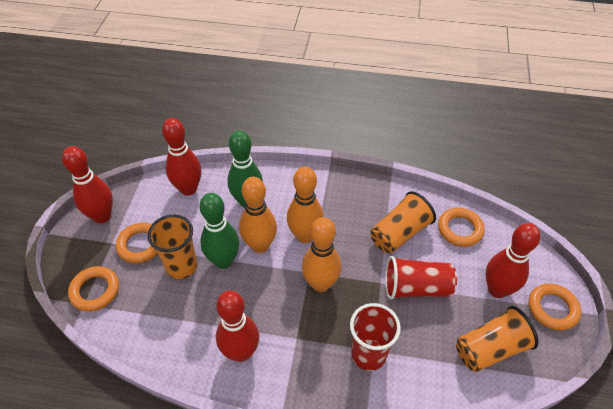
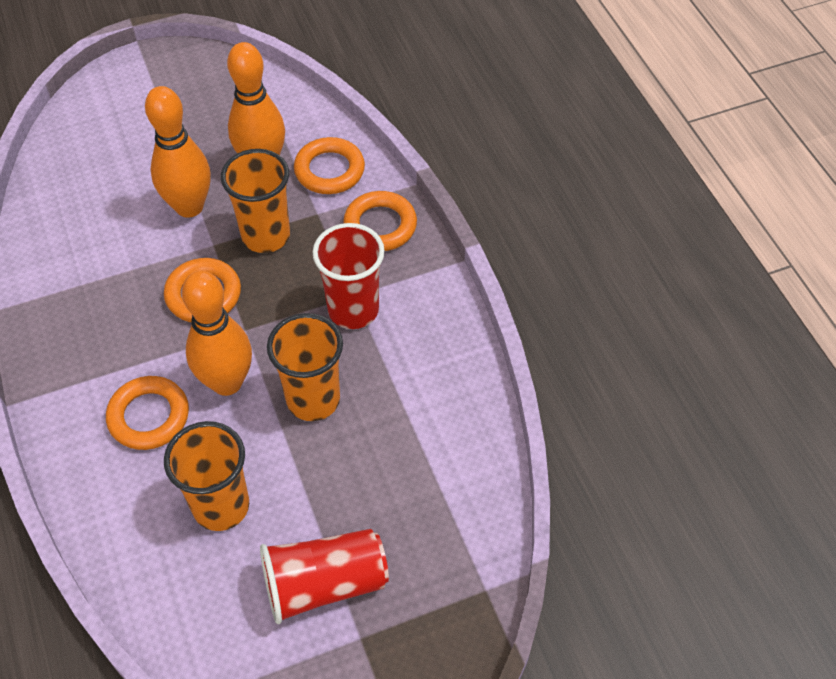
green bowling pin: 2 -> 0
red bowling pin: 4 -> 0

